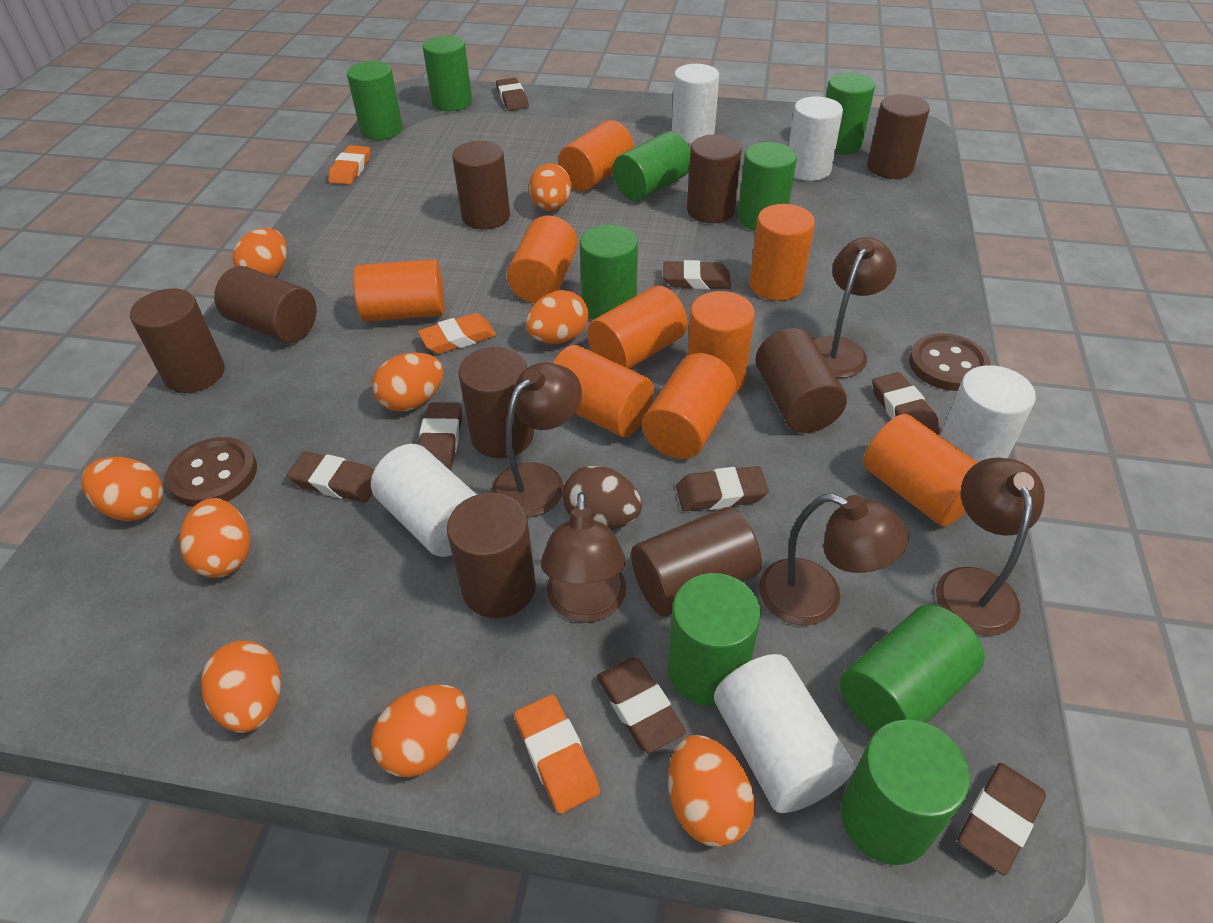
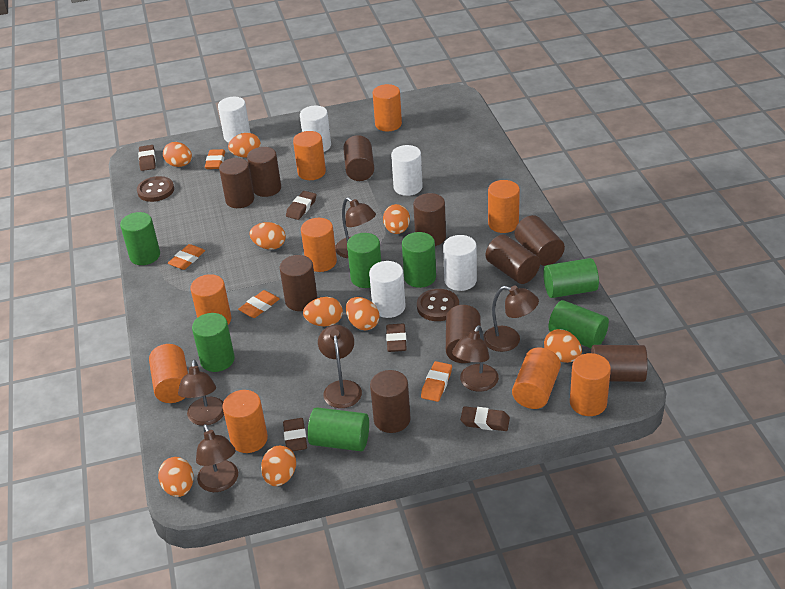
brown cylinder: 9 -> 10
brown egg: 1 -> 0
brown eraser: 8 -> 5
brown lamp: 5 -> 6
green cylinder: 9 -> 7
orange eraser: 3 -> 4

